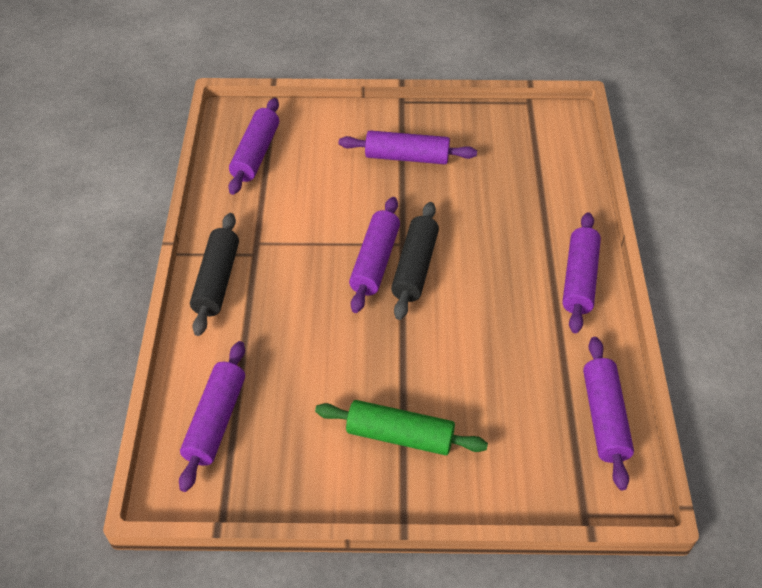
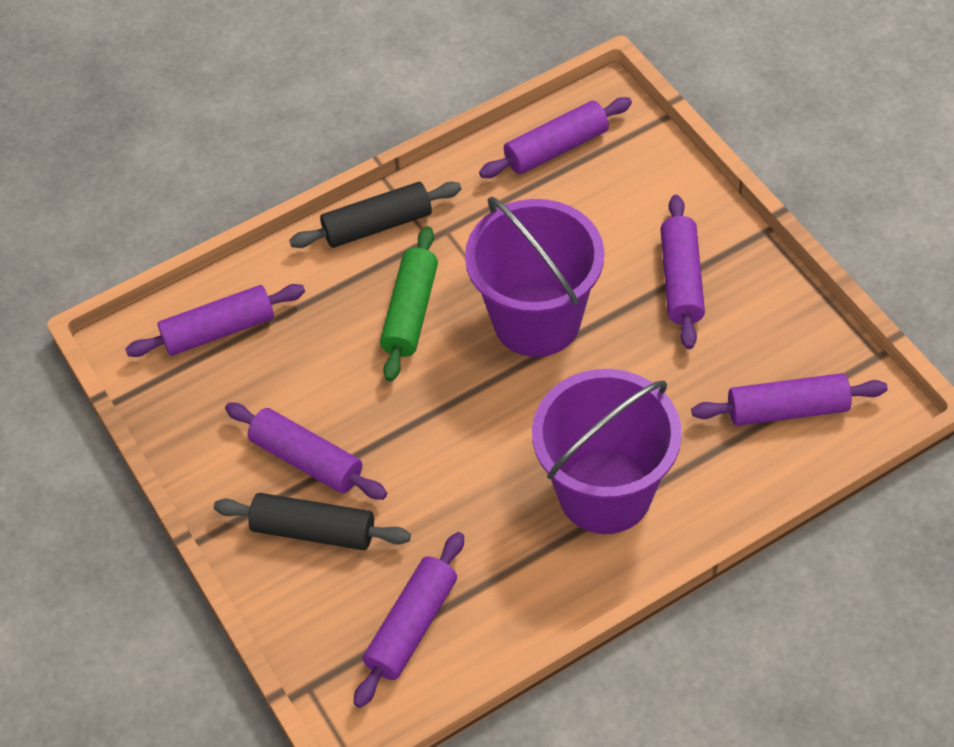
purple bucket: 0 -> 2

